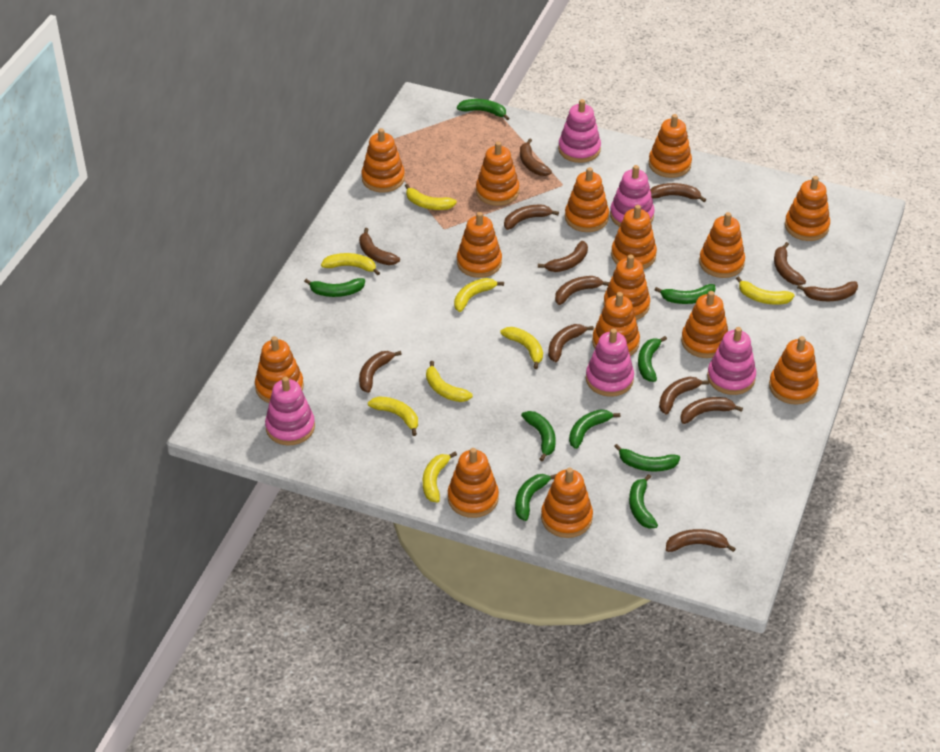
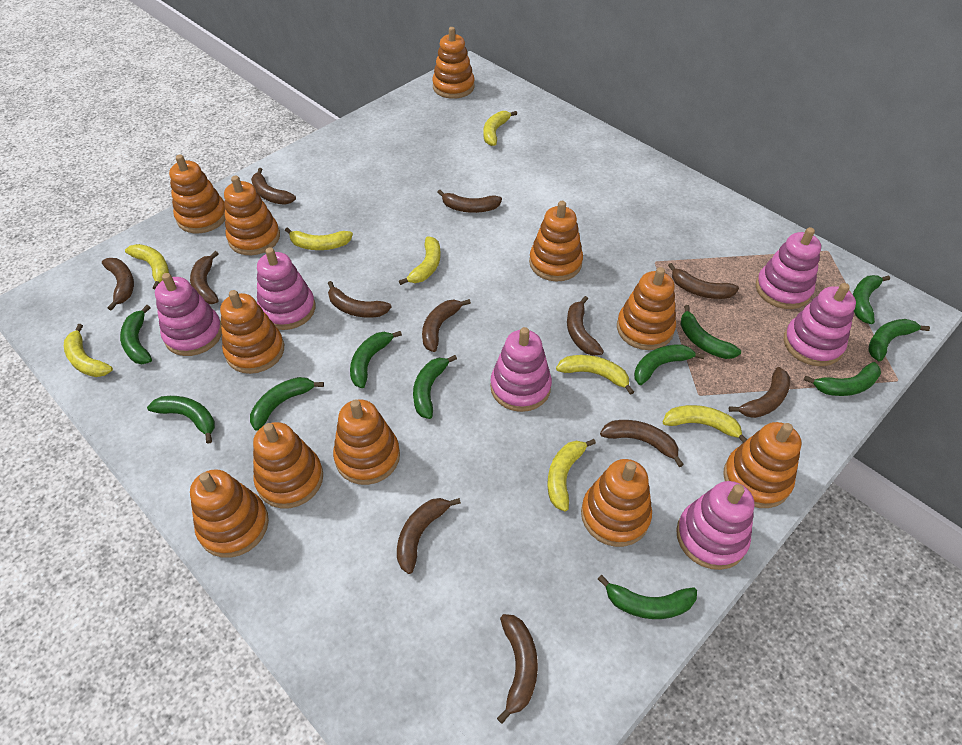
brown banana: 13 -> 12
green banana: 9 -> 11
orange stacking toy: 15 -> 11
pink stacking toy: 5 -> 6

